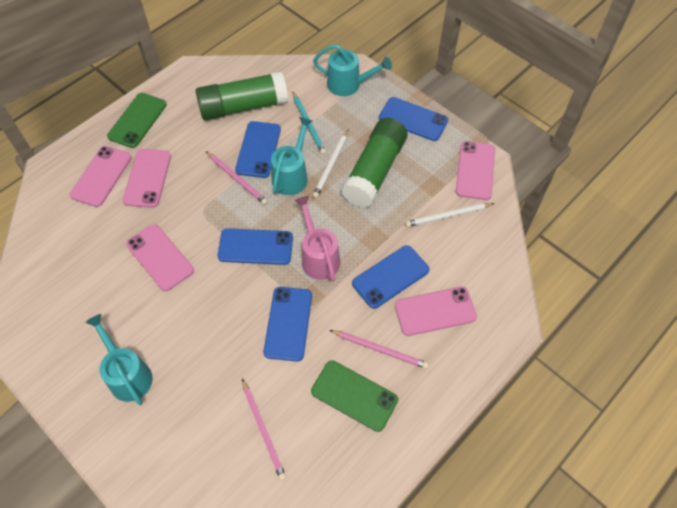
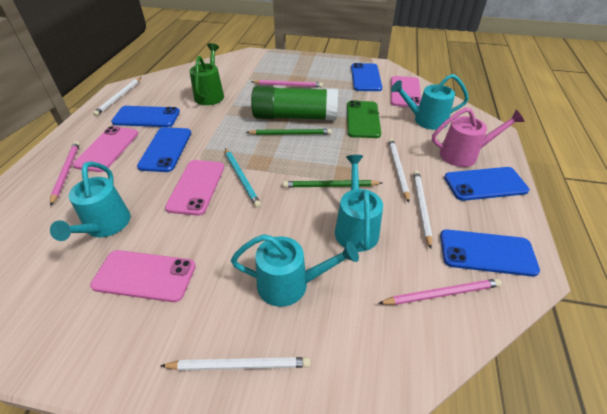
green glue stick: 2 -> 1
green pencil: 0 -> 2
green phone: 2 -> 1
green watering can: 0 -> 1
pink phone: 5 -> 4
turquoise watering can: 3 -> 4
white pencil: 2 -> 4

